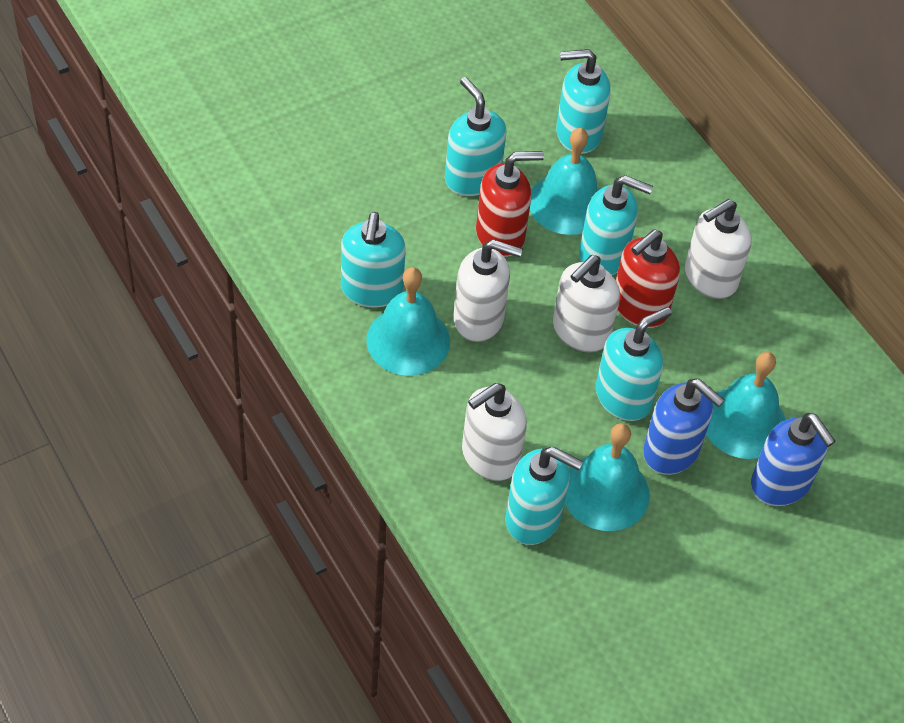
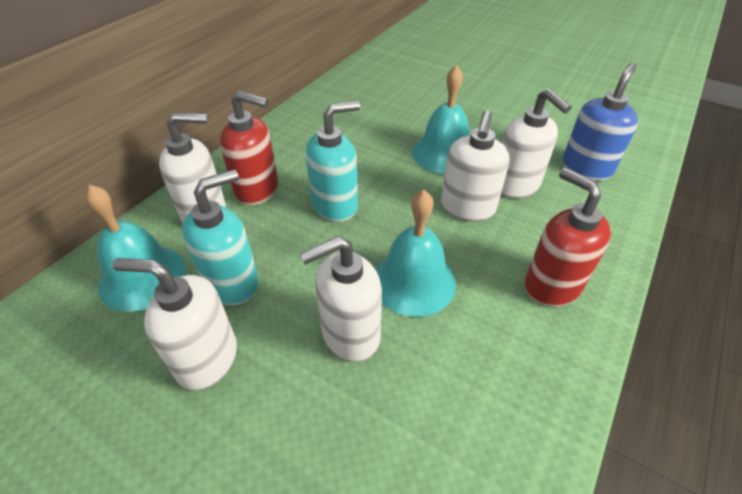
blue soap dispenser: 2 -> 1
turquoise bell: 4 -> 3
turquoise soap dispenser: 6 -> 2
white soap dispenser: 4 -> 5

